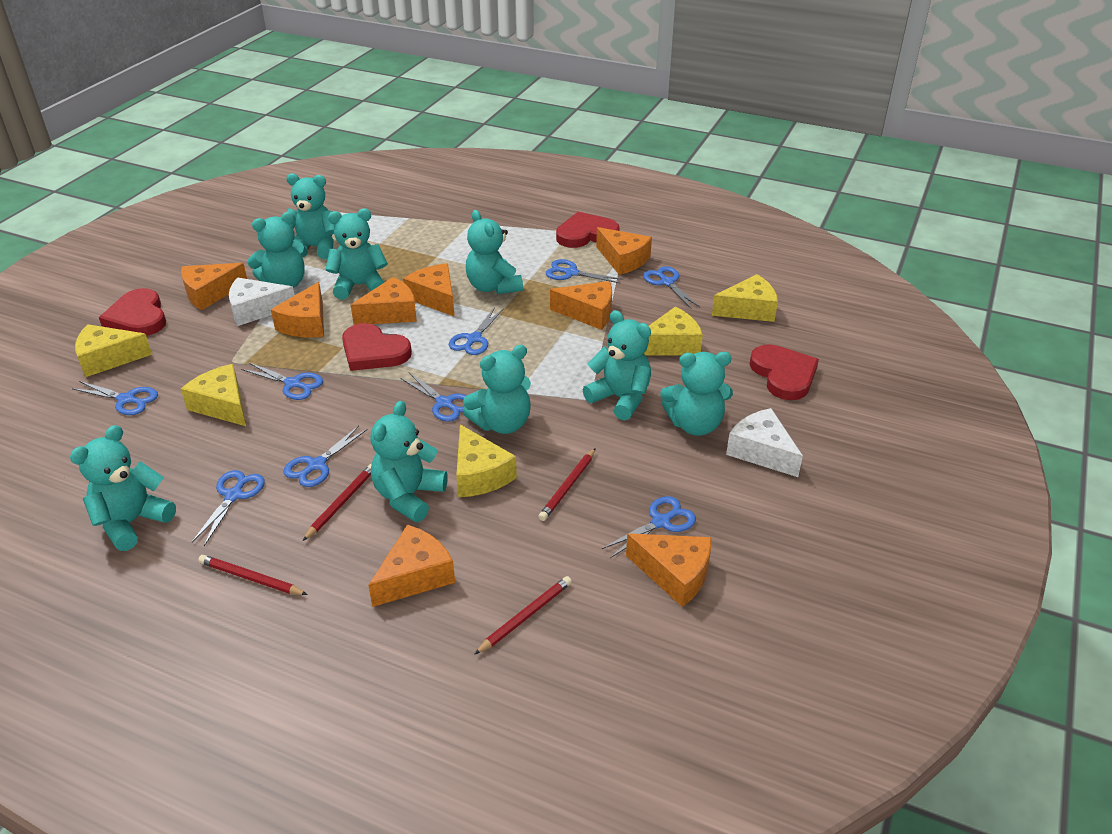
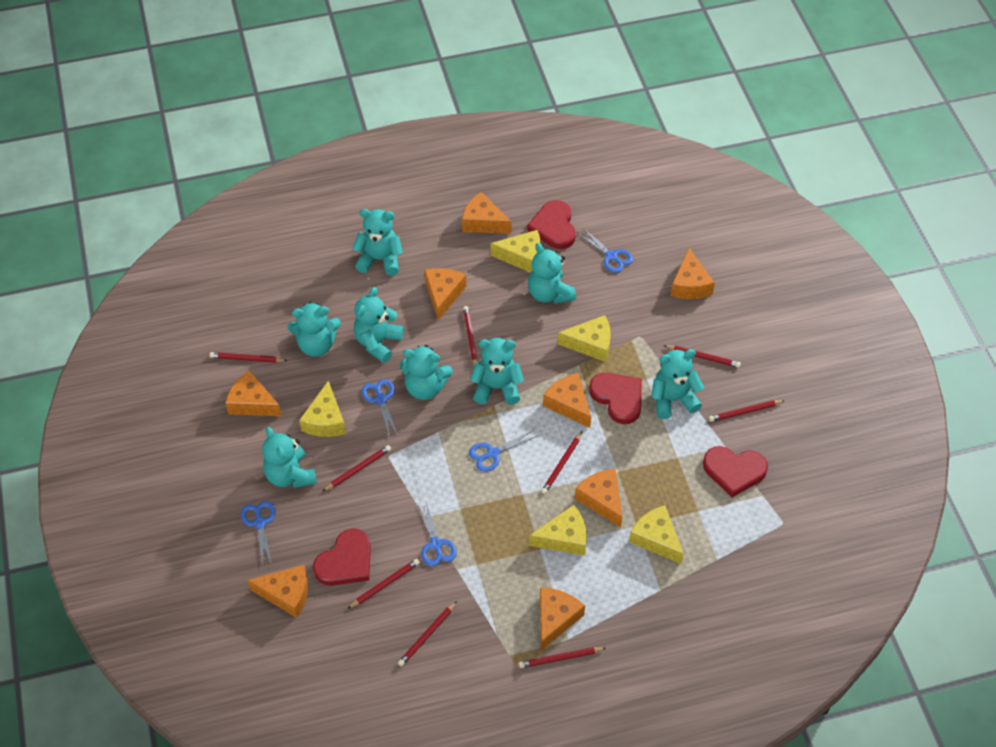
blue scissors: 9 -> 5
red pencil: 4 -> 9
turquoise teddy bear: 9 -> 8
white cheese: 2 -> 0

